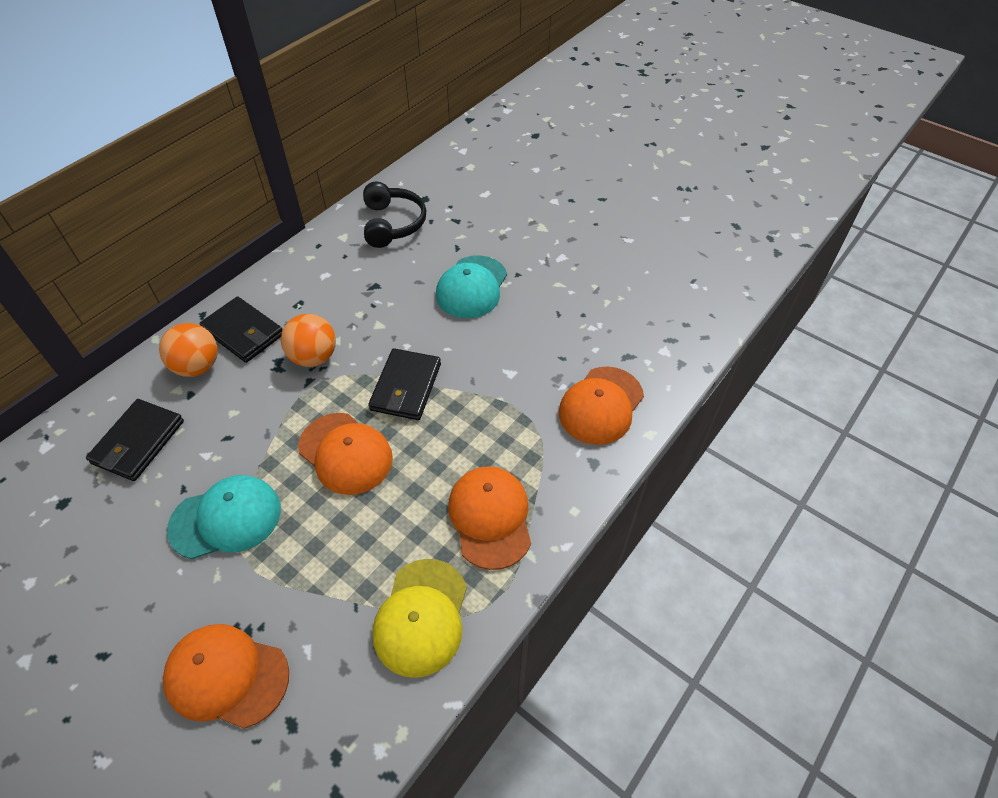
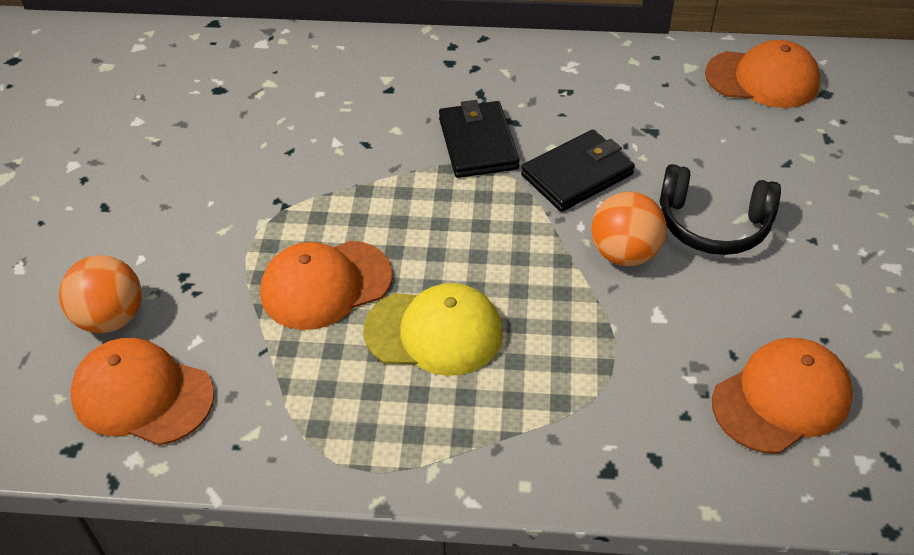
black wallet: 3 -> 2
turquoise cap: 2 -> 0

